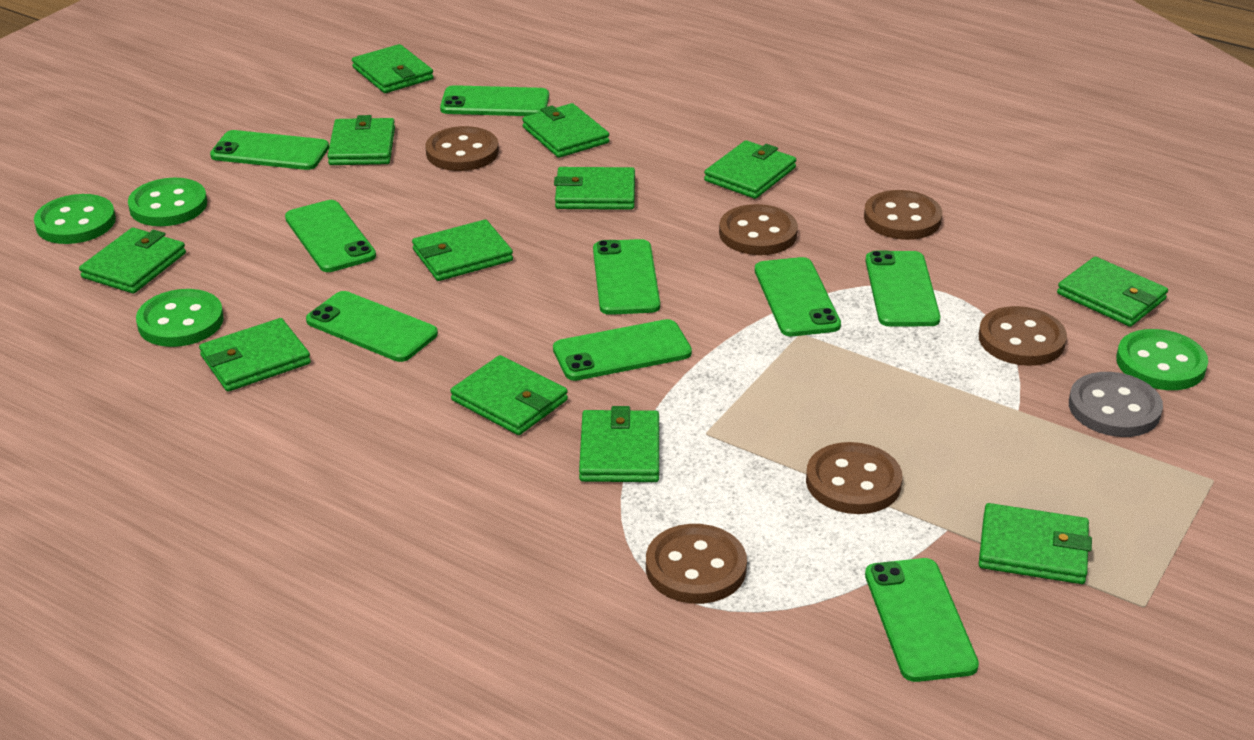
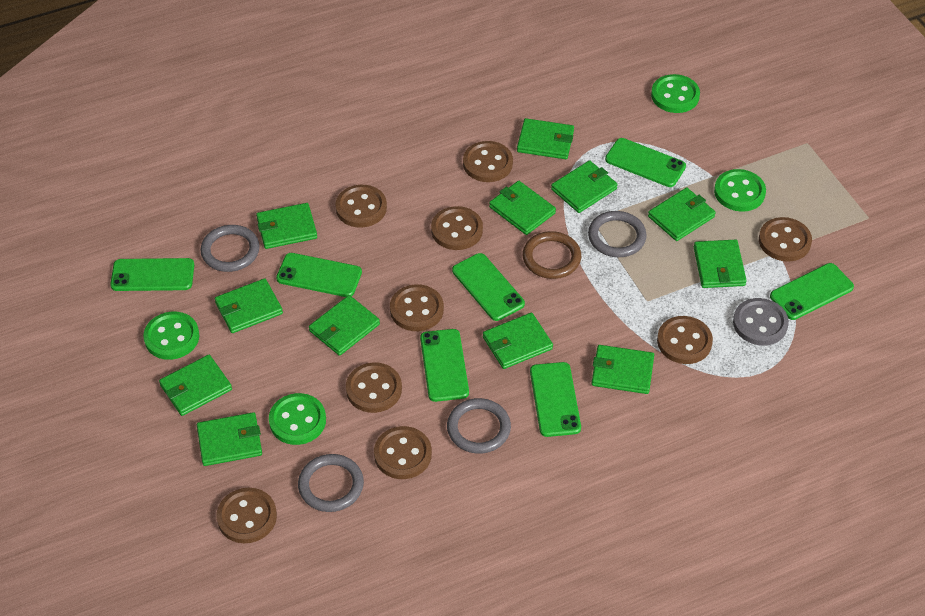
brown button: 6 -> 9
brown ring: 0 -> 1
green phone: 9 -> 7
grey ring: 0 -> 4

